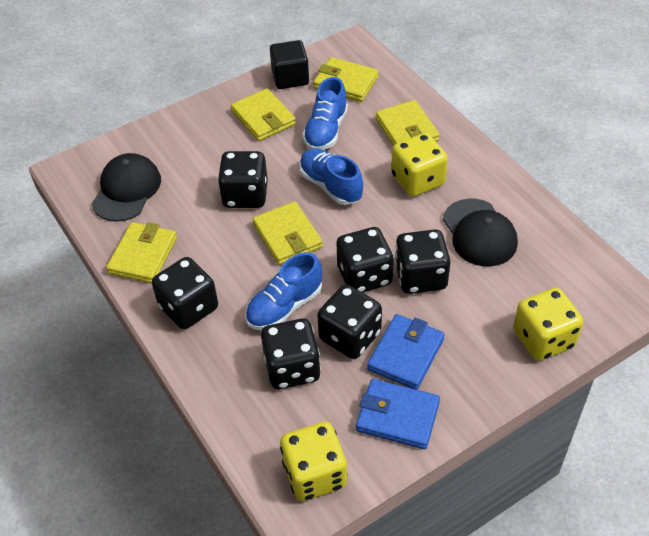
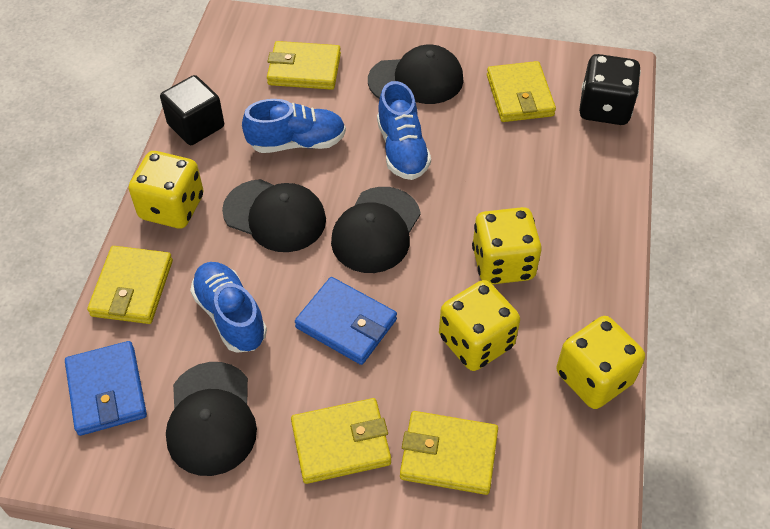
black cap: 2 -> 4
black dice: 6 -> 1
yellow dice: 3 -> 4

